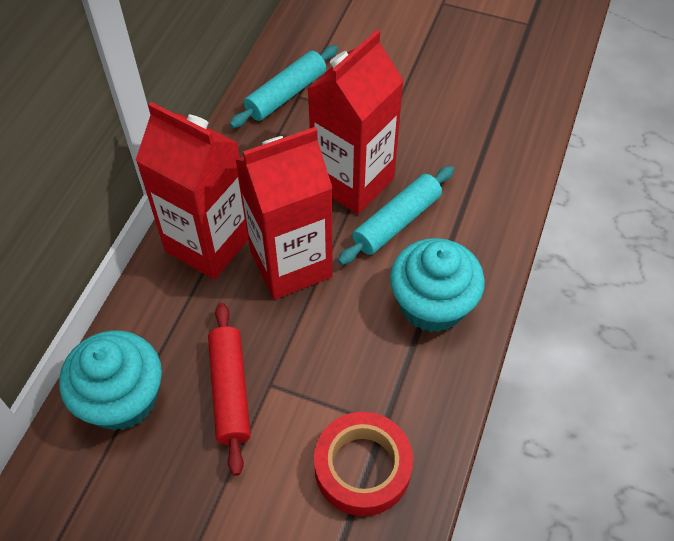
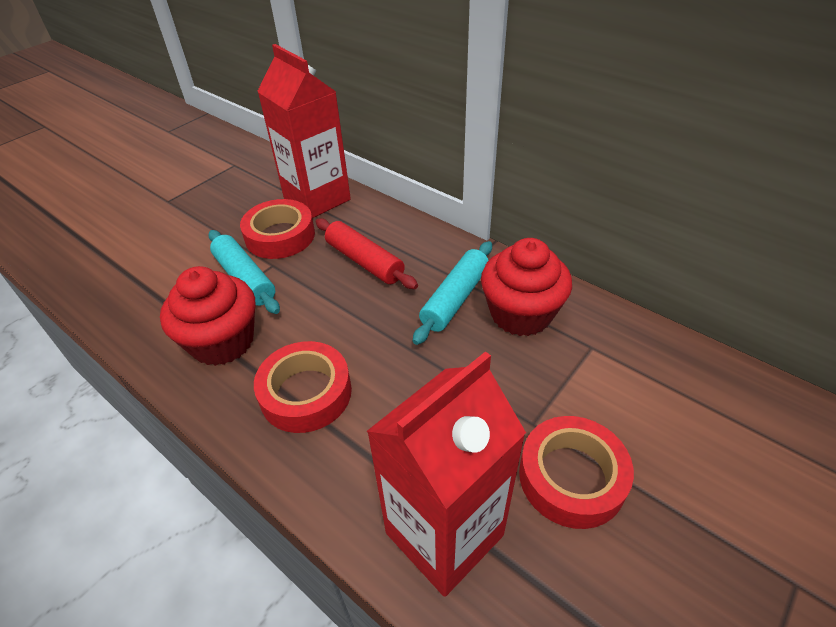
red carton: 3 -> 2
red cupcake: 0 -> 2
red tape: 1 -> 3
turquoise cupcake: 2 -> 0

